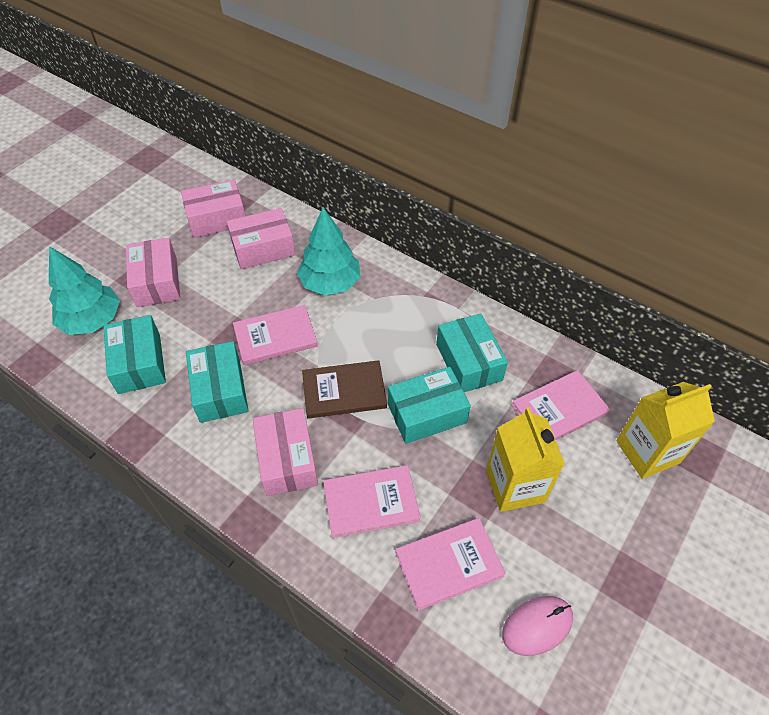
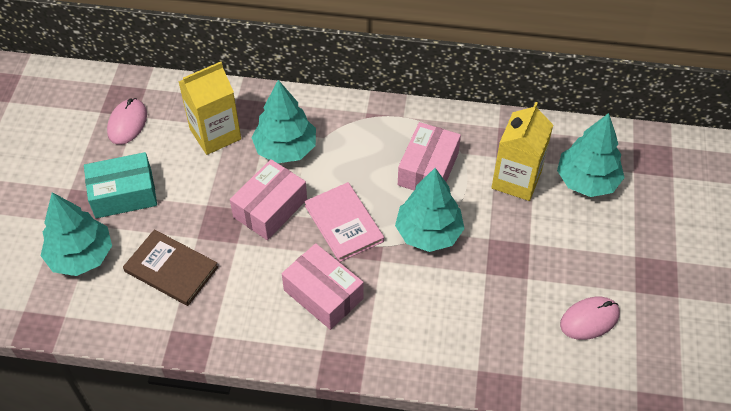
pink book: 4 -> 1
pink box: 4 -> 3
pink mouse: 1 -> 2
turquoise box: 4 -> 1
turquoise tree: 2 -> 4

